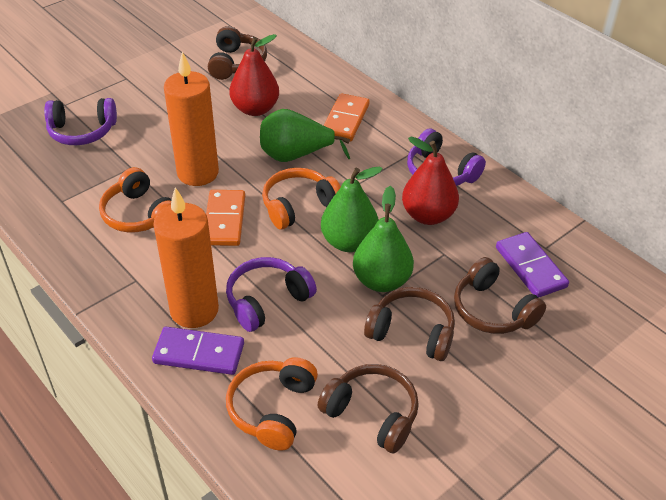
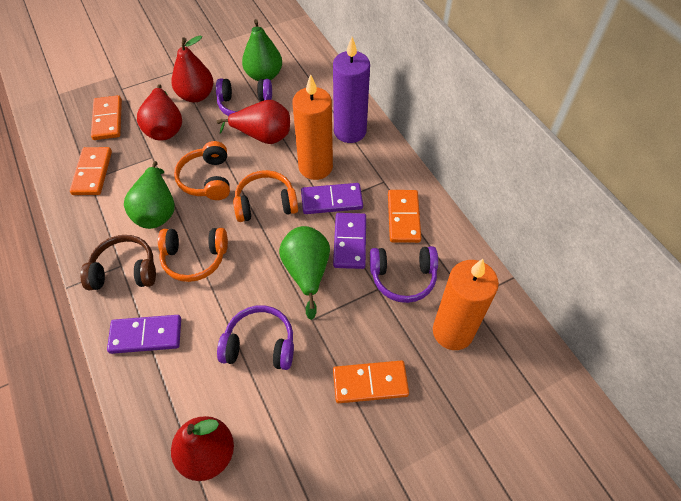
brown headphones: 4 -> 1
orange domino: 2 -> 4
purple candle: 0 -> 1
purple domino: 2 -> 3
red pear: 2 -> 4

